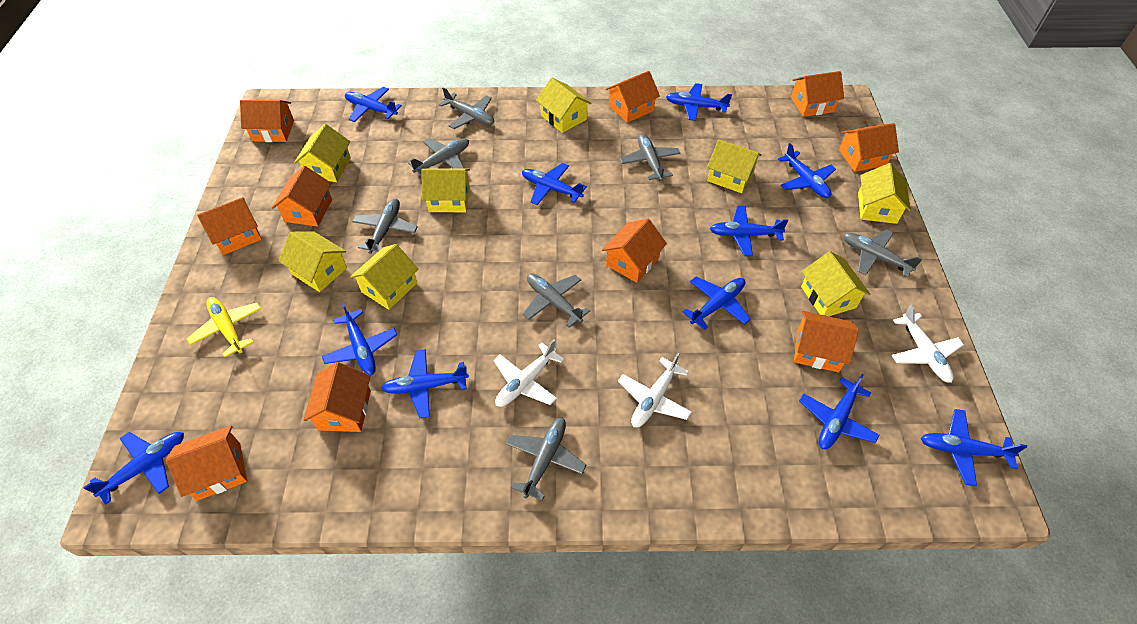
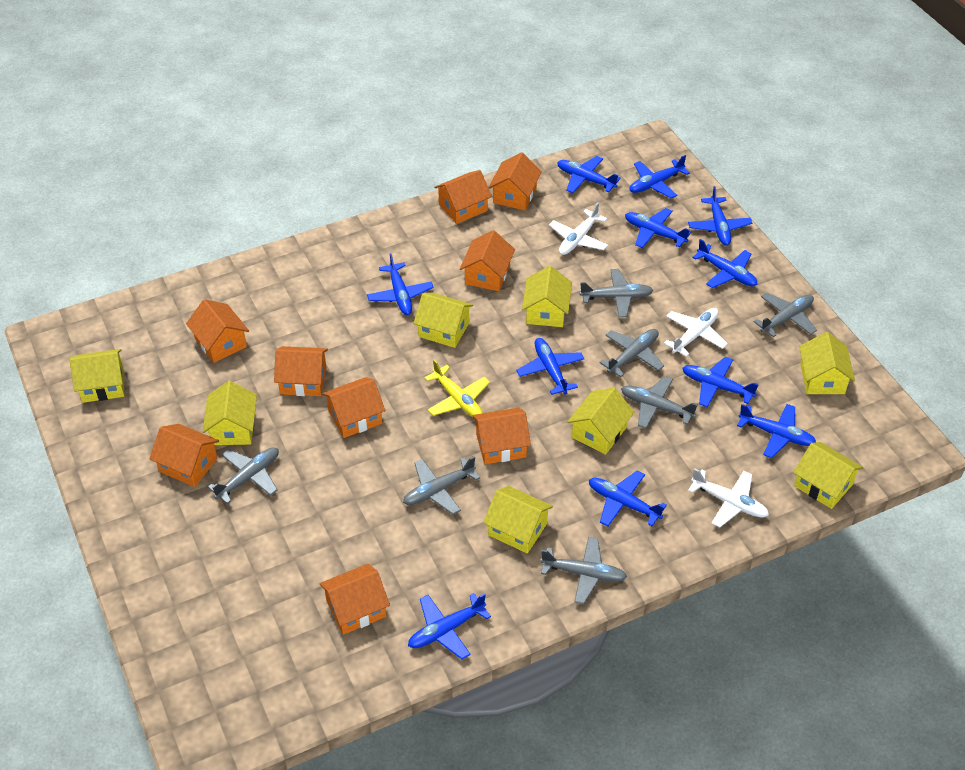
orange house: 10 -> 9

